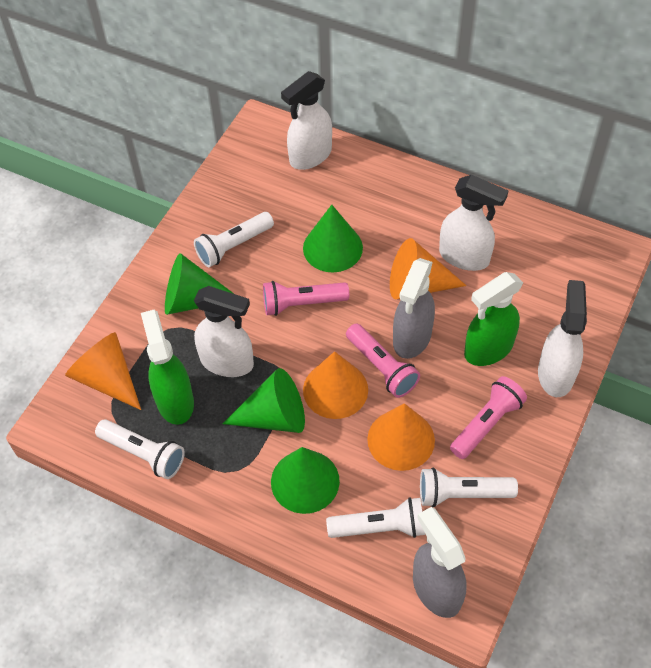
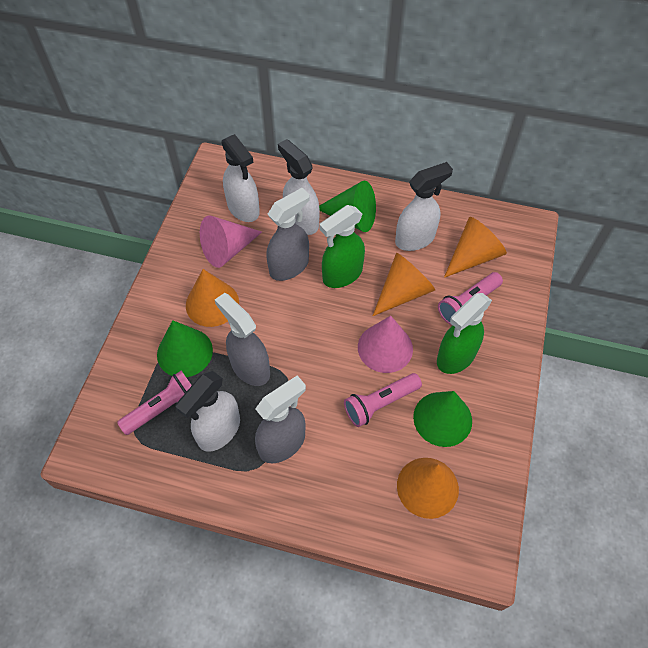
green cone: 4 -> 3
grey spray bottle: 2 -> 3
pink cone: 0 -> 2
white flashlight: 4 -> 0

